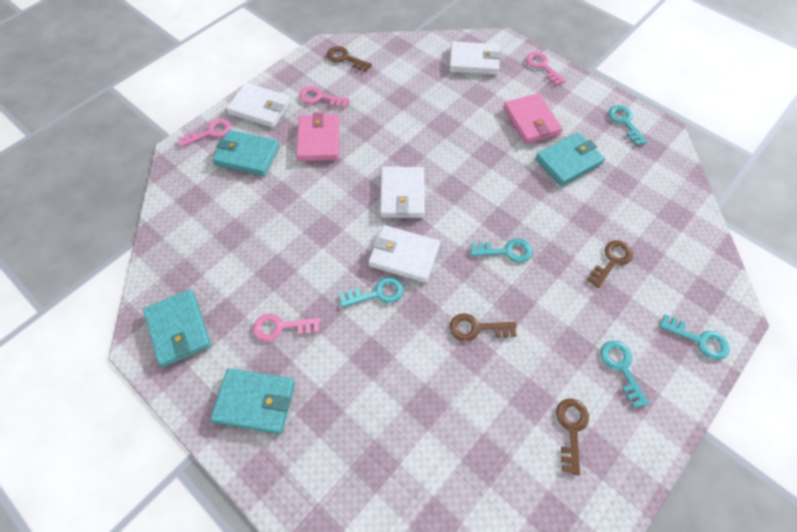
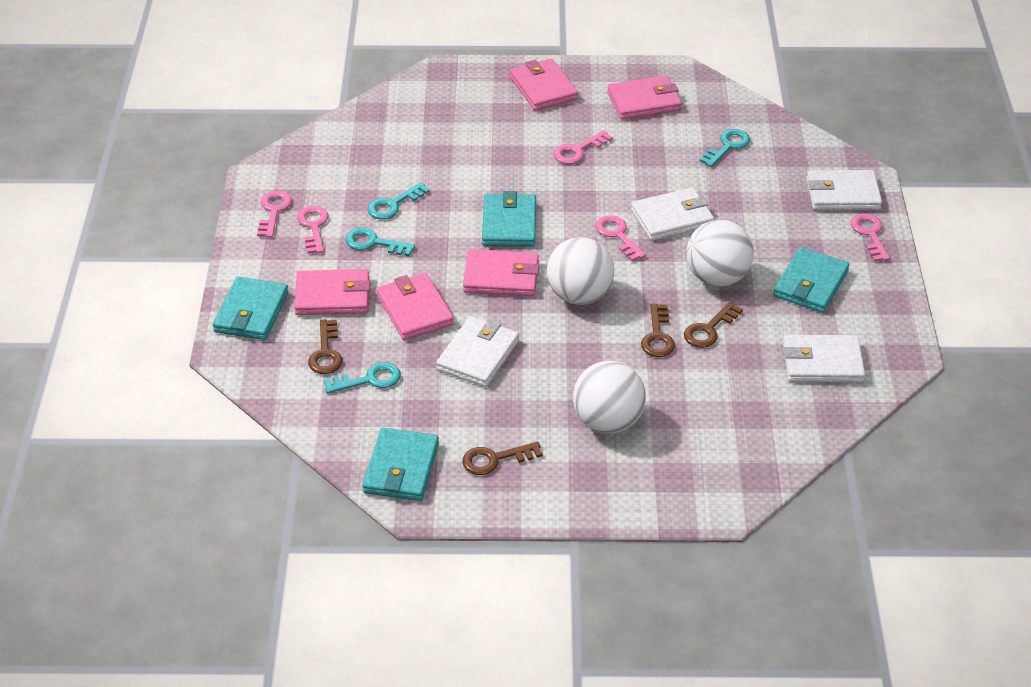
pink key: 4 -> 5
pink wallet: 2 -> 5
turquoise key: 5 -> 4
white ball: 0 -> 3

